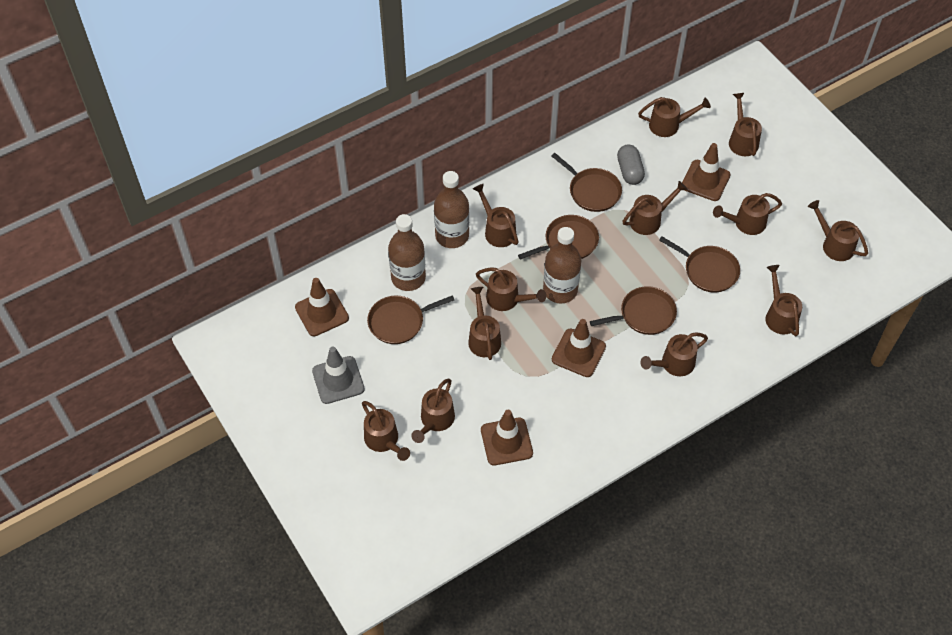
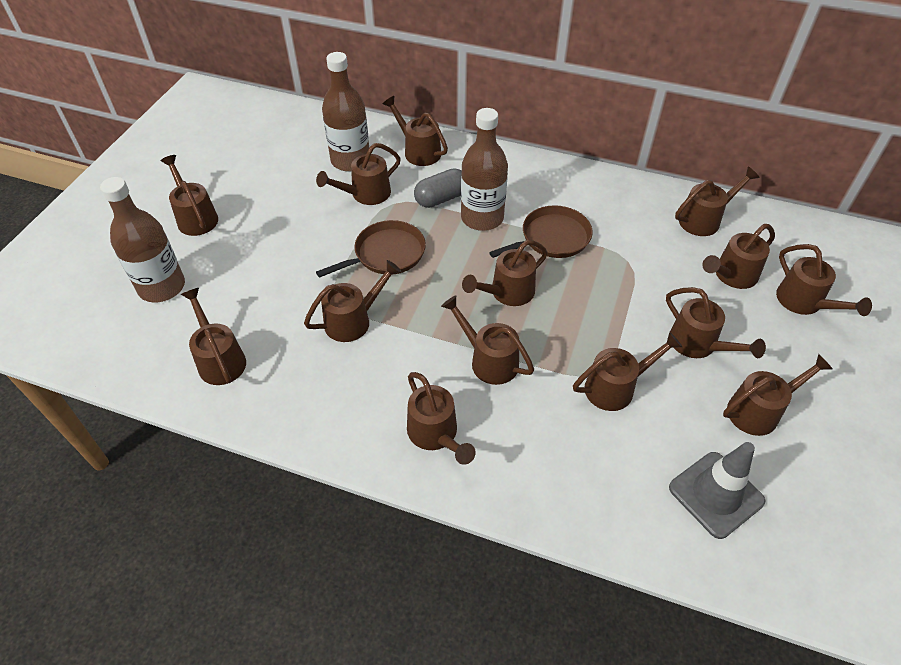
brown pan: 5 -> 2
brown traffic cone: 4 -> 0
brown watering can: 12 -> 14

